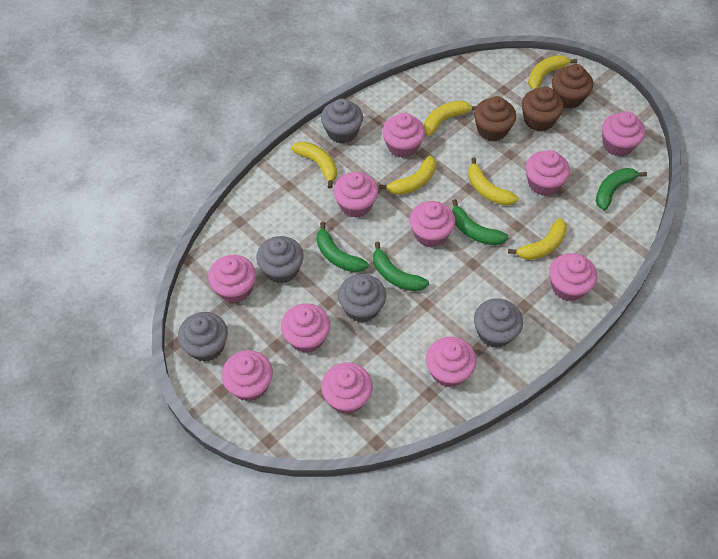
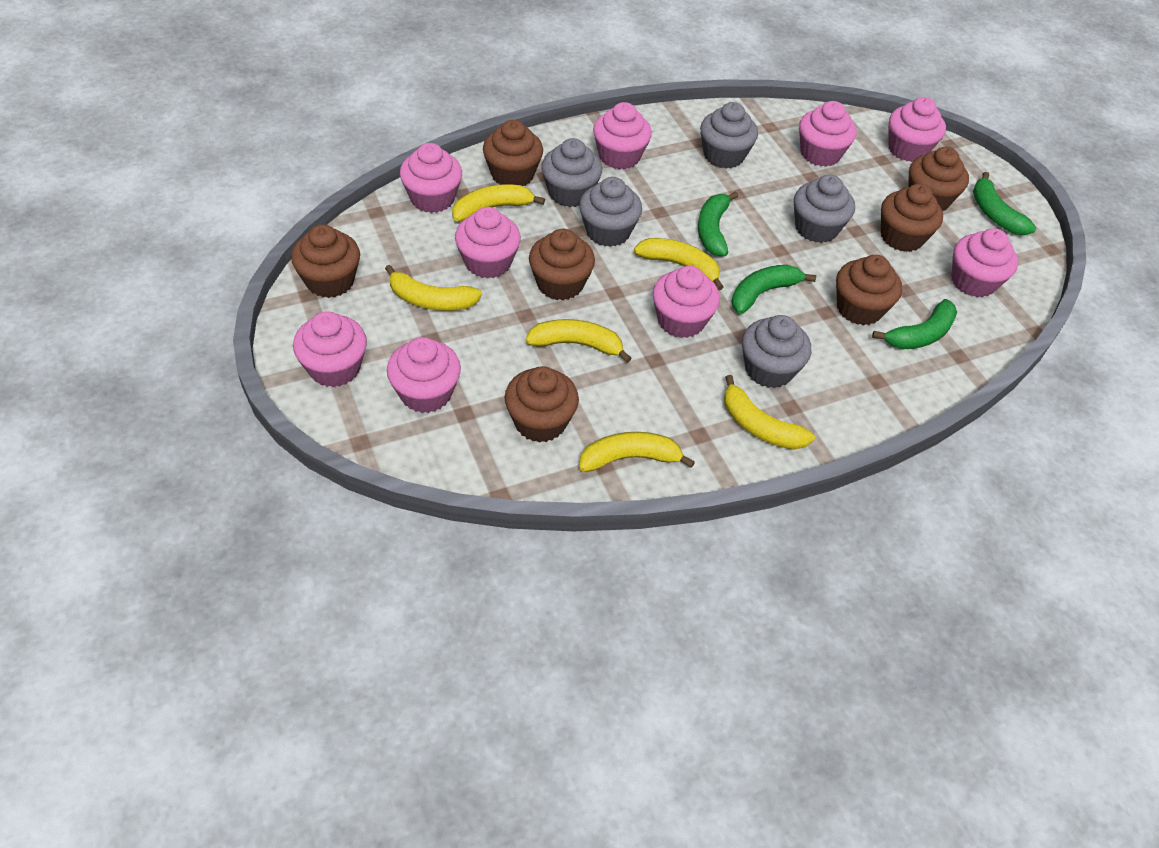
brown cupcake: 3 -> 7
pink cupcake: 11 -> 9

